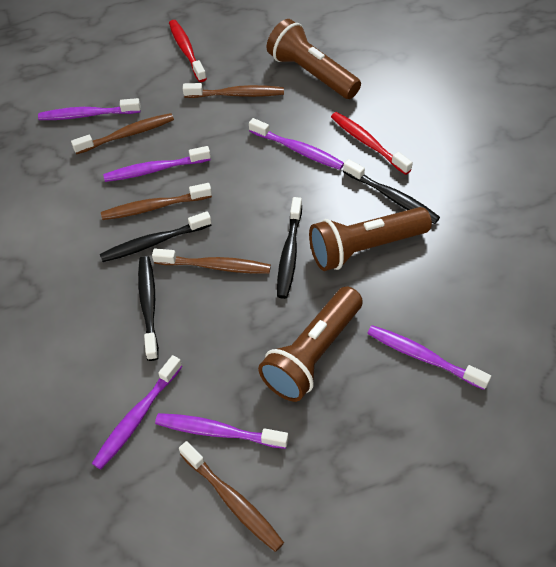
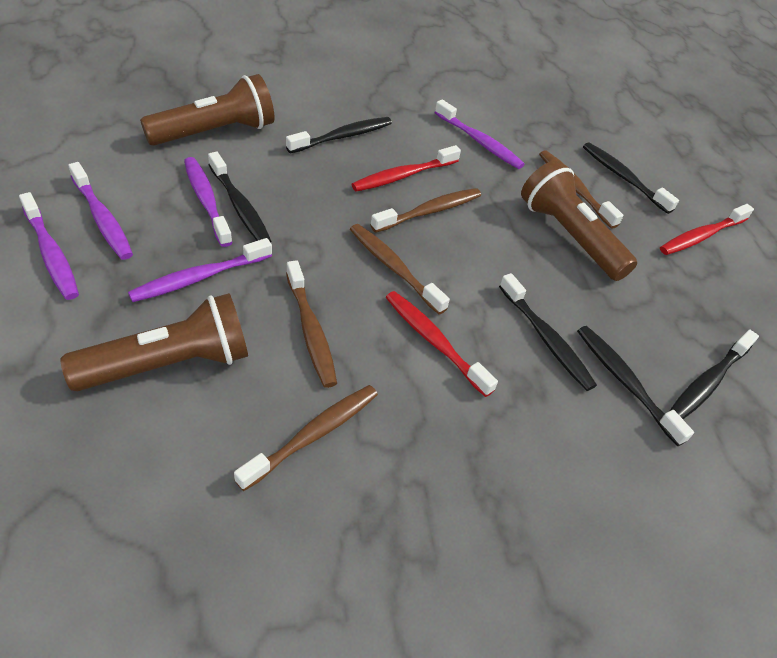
black toothbrush: 4 -> 6
purple toothbrush: 6 -> 5
red toothbrush: 2 -> 3

